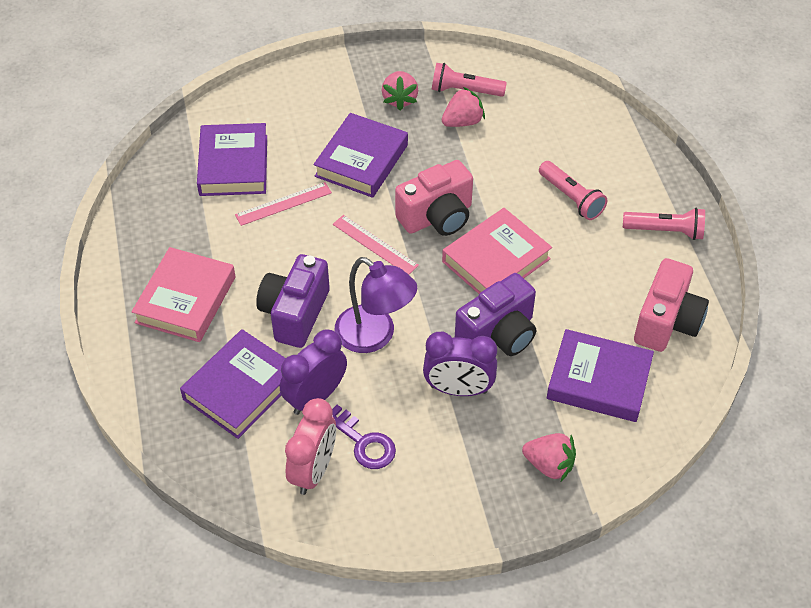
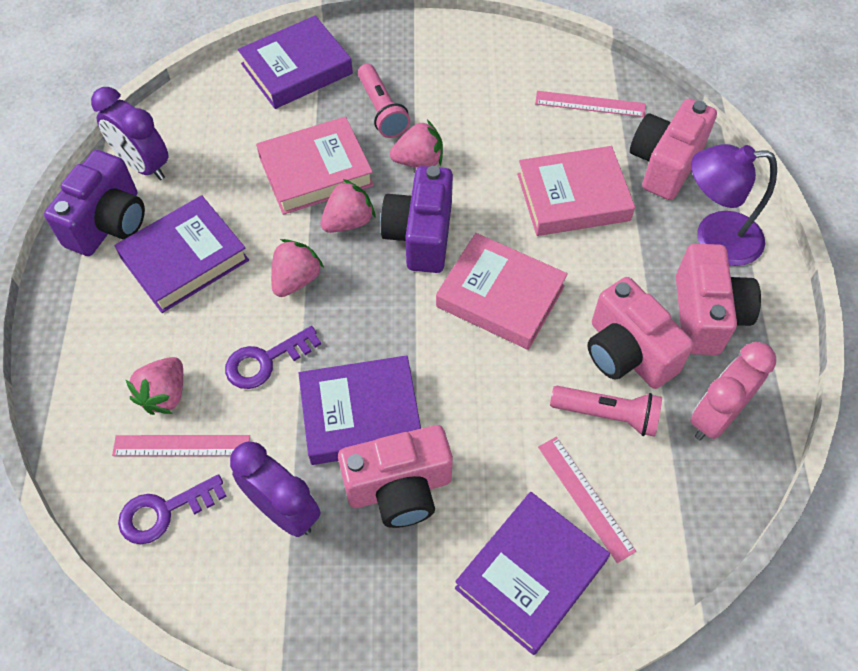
pink book: 2 -> 3
pink camera: 2 -> 4
pink flashlight: 3 -> 2
pink ruler: 2 -> 3
pink strawberry: 3 -> 4
purple key: 1 -> 2

